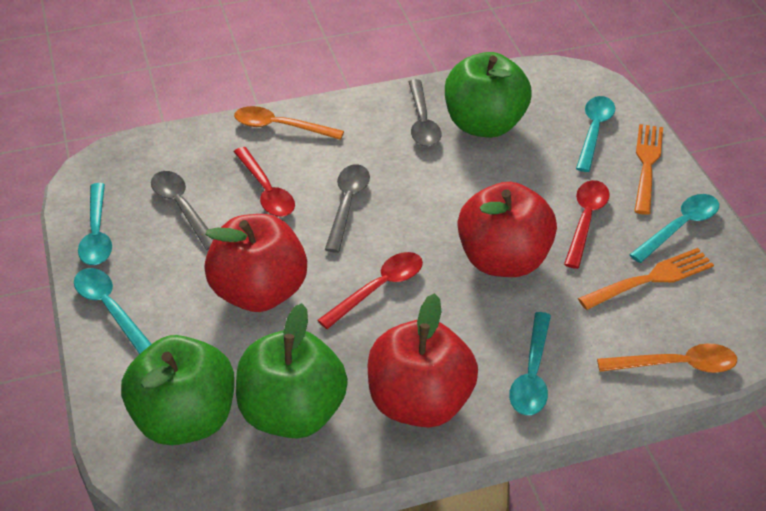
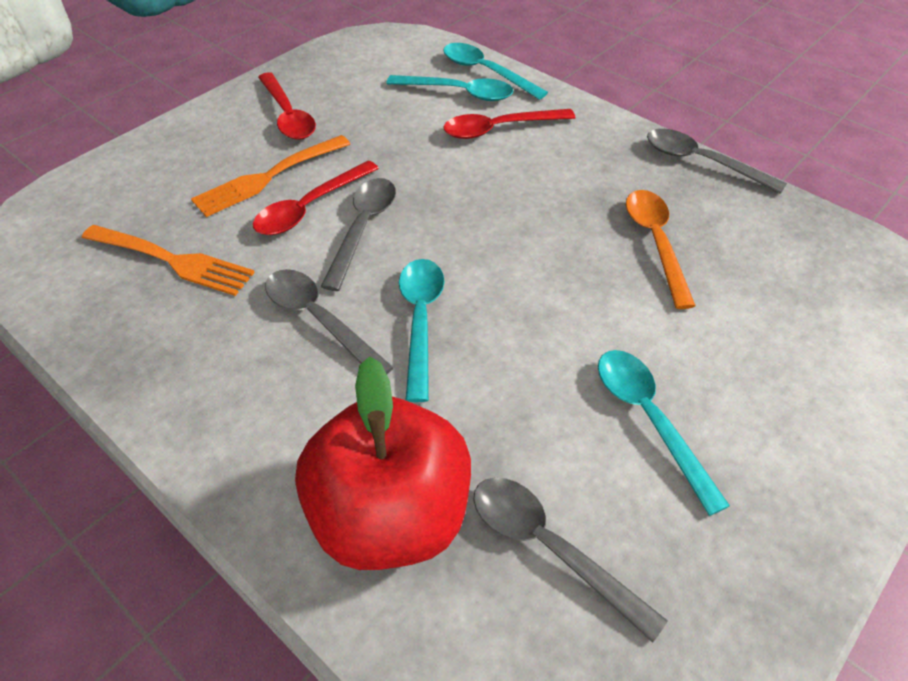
green apple: 3 -> 0
grey spoon: 3 -> 4
orange spoon: 2 -> 1
red apple: 3 -> 1
turquoise spoon: 5 -> 4

